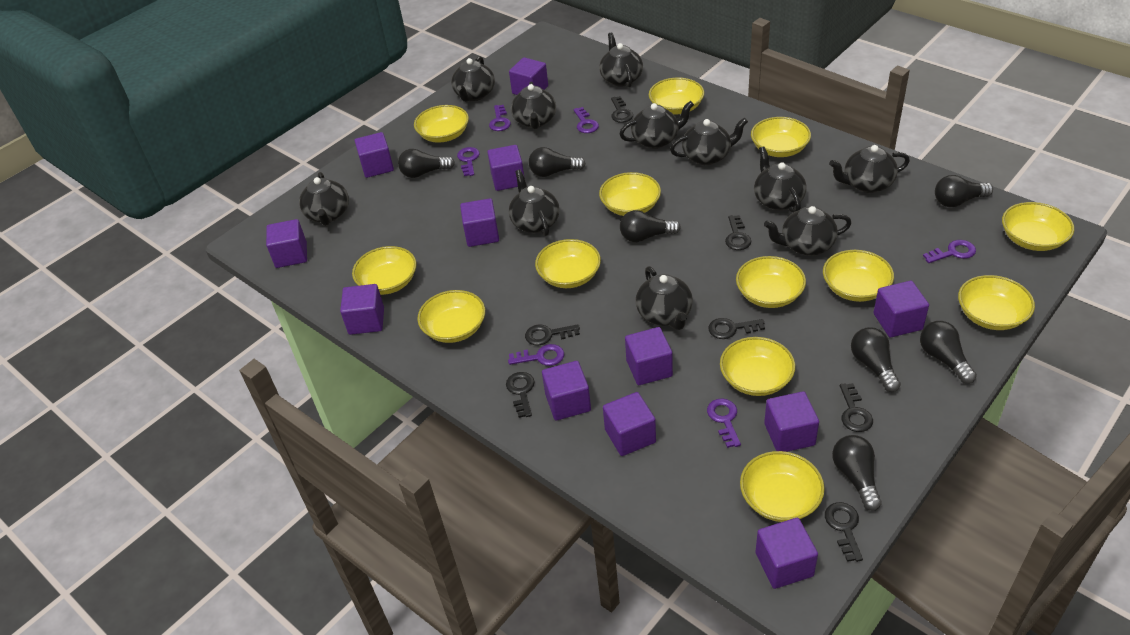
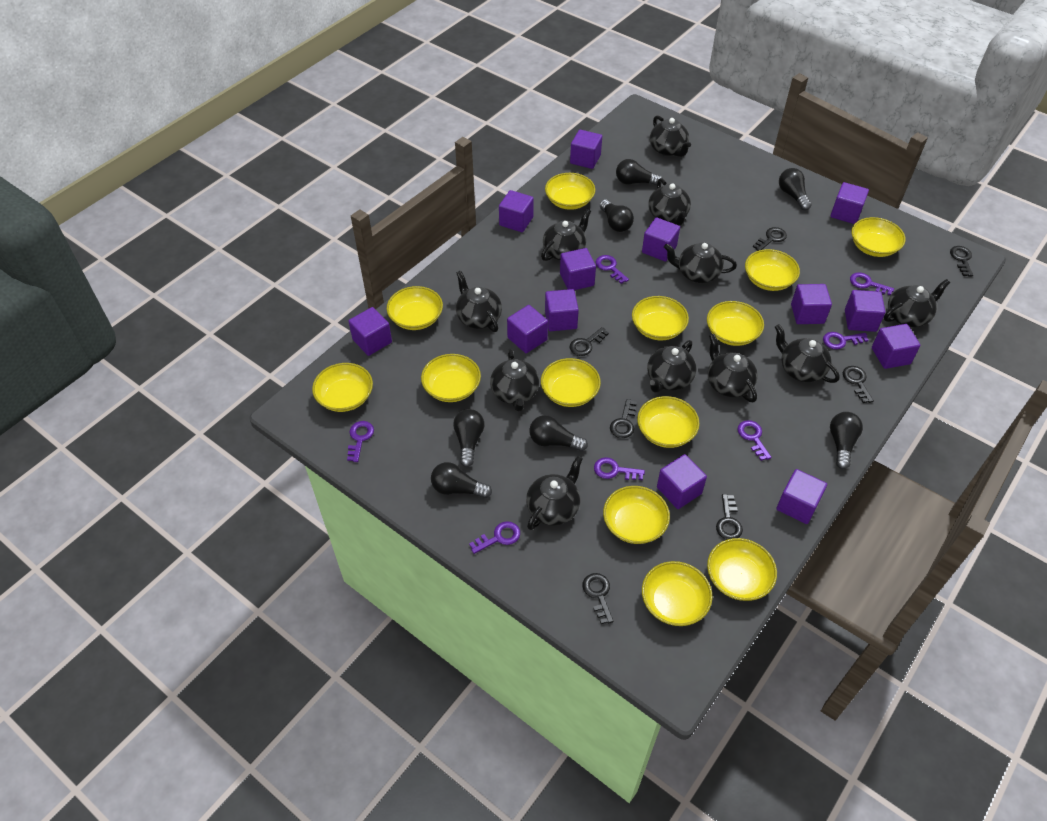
purple cube: 12 -> 13
purple key: 6 -> 7

